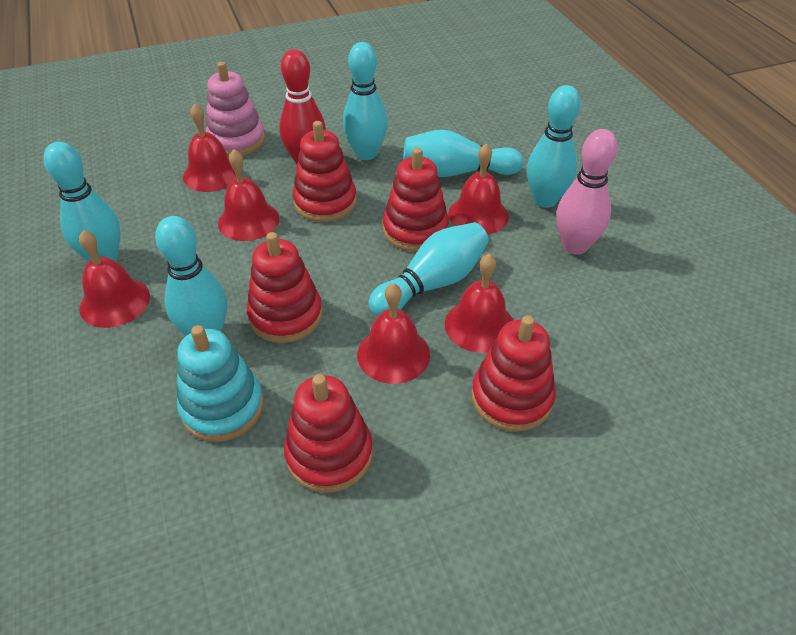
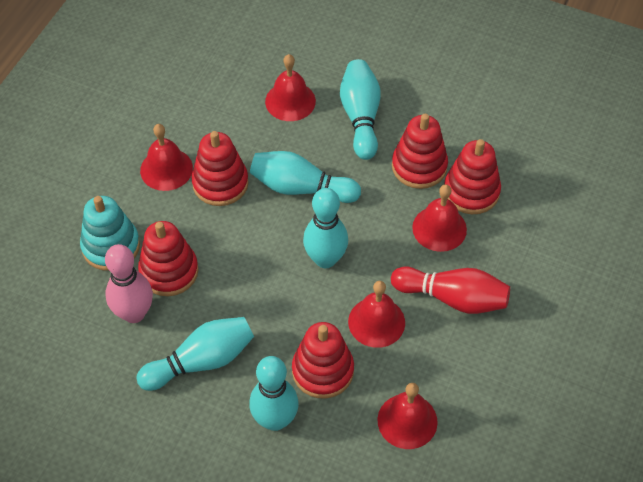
pink stacking toy: 1 -> 0
red bell: 6 -> 5
turquoise bowling pin: 6 -> 5

